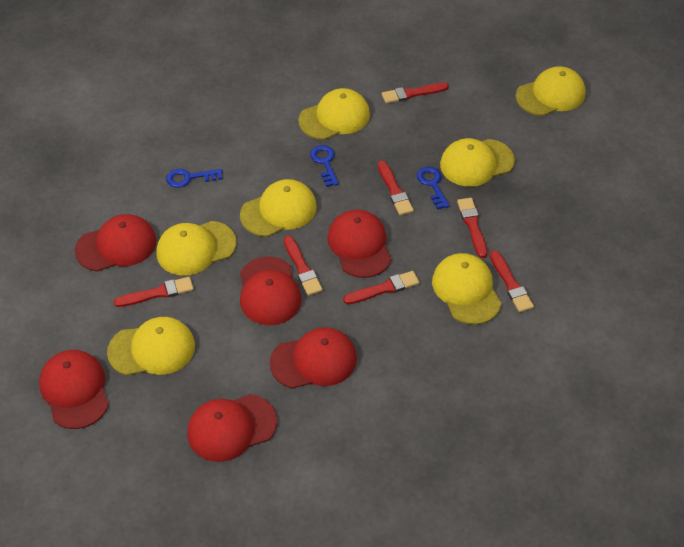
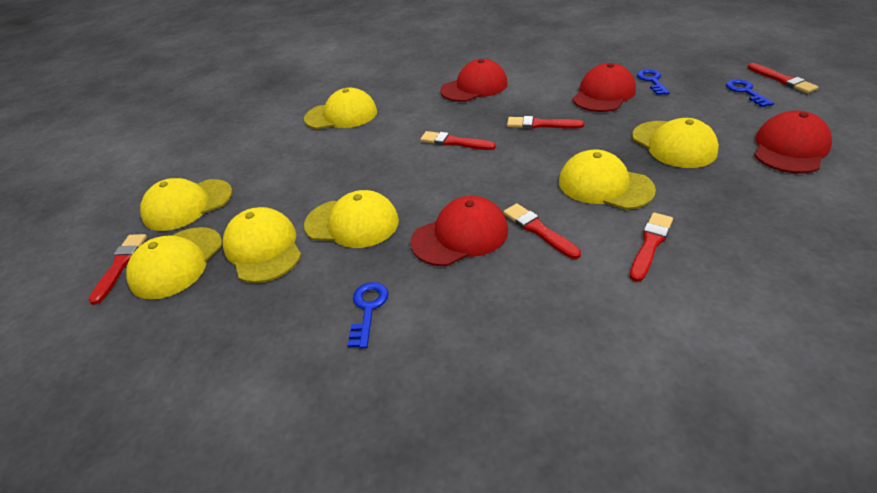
red brush: 7 -> 6
red cap: 6 -> 4

